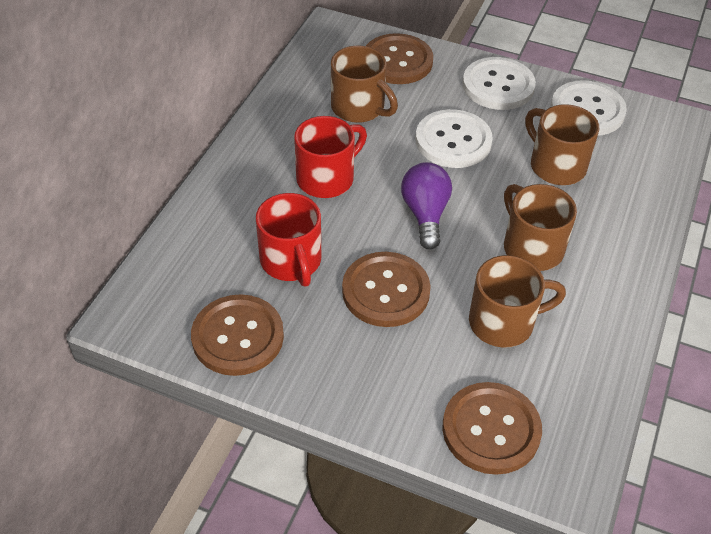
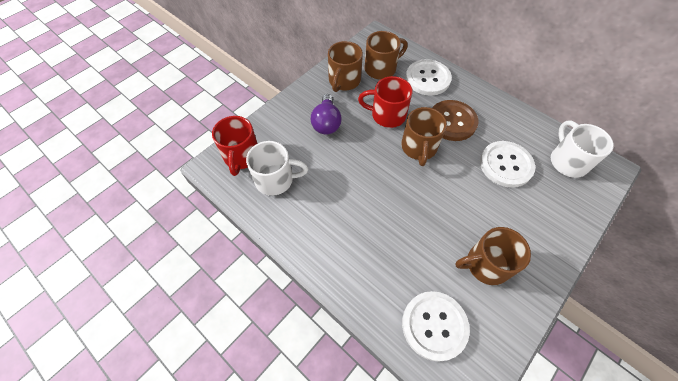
brown button: 4 -> 1
white mug: 0 -> 2

